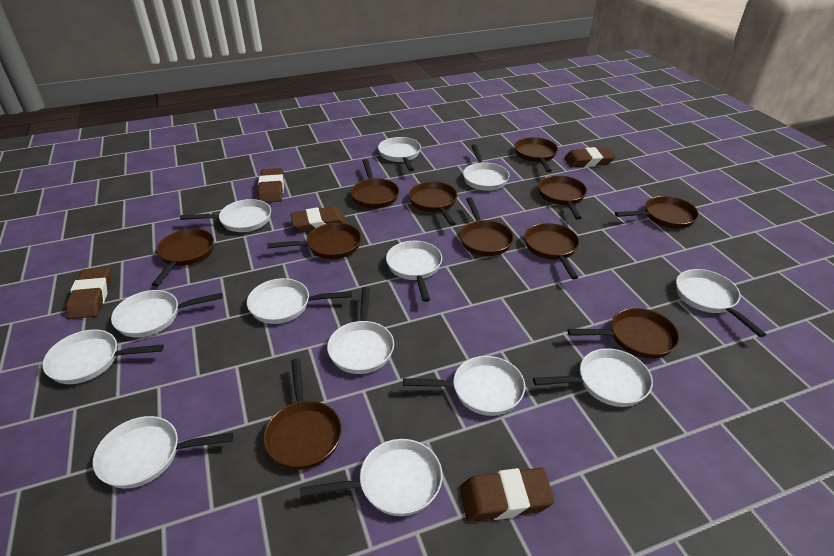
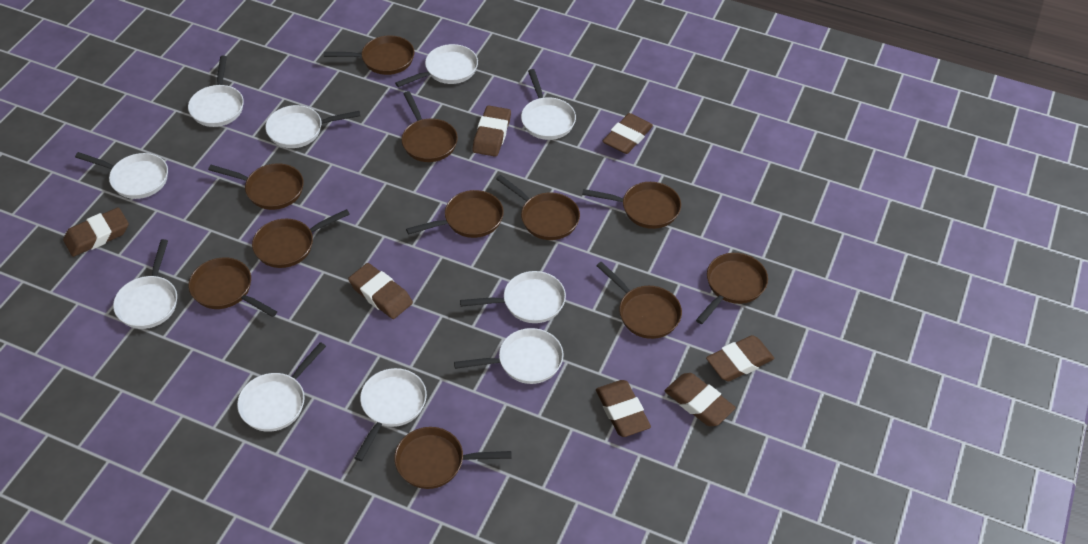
brown eraser: 5 -> 7
white pan: 13 -> 10

